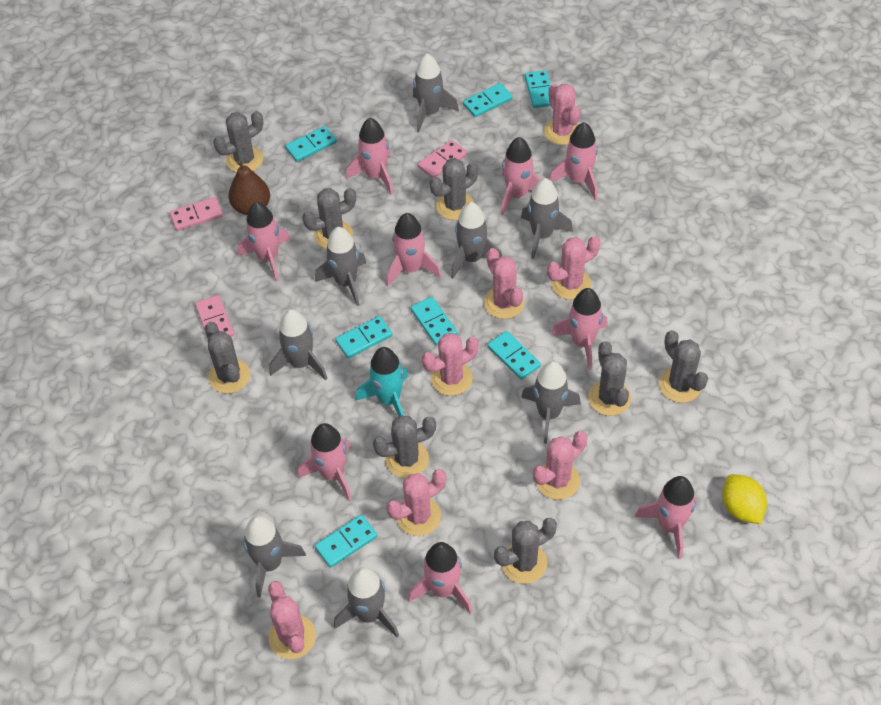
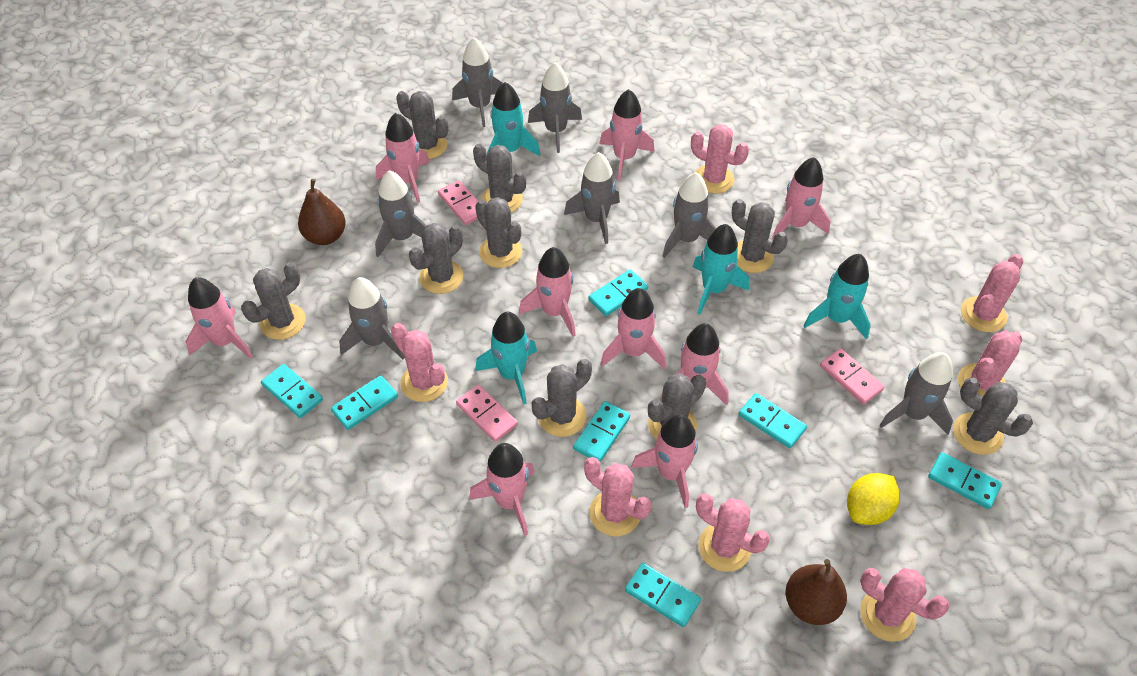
brown pear: 1 -> 2
grey cactus: 8 -> 9
grey rocket: 8 -> 7
turquoise rocket: 1 -> 4

